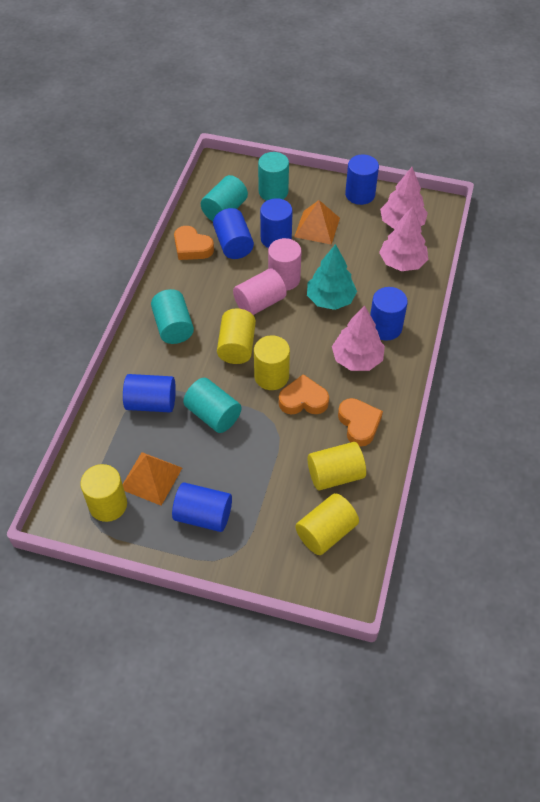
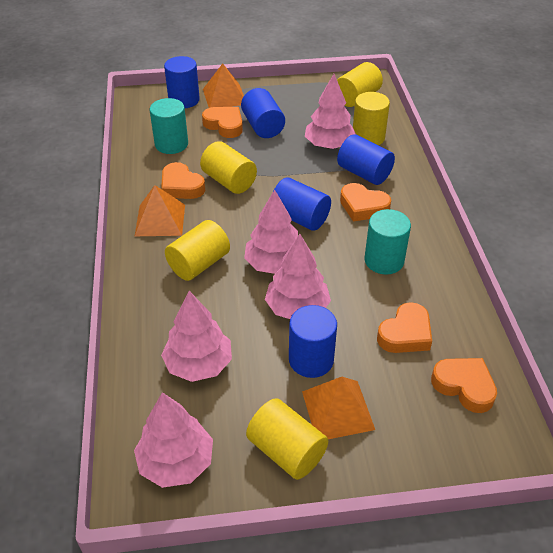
blue cylinder: 6 -> 5
orange heart: 3 -> 5
orange pyramid: 2 -> 3
pink cylinder: 2 -> 0
pink tree: 3 -> 5
turquoise cylinder: 4 -> 2
turquoise tree: 1 -> 0

